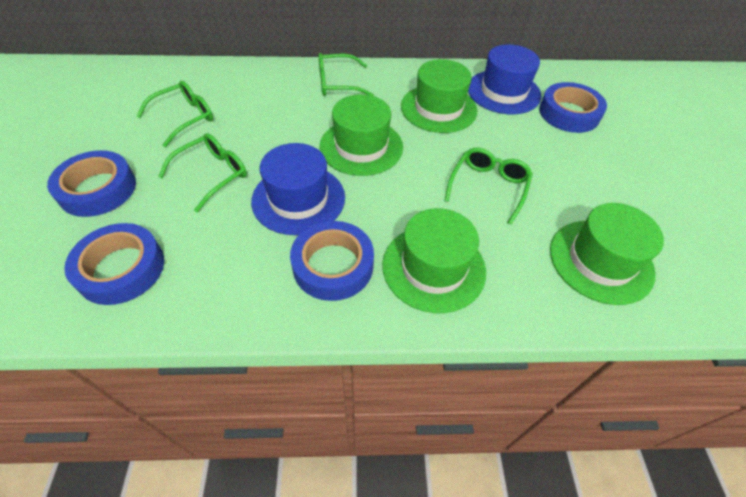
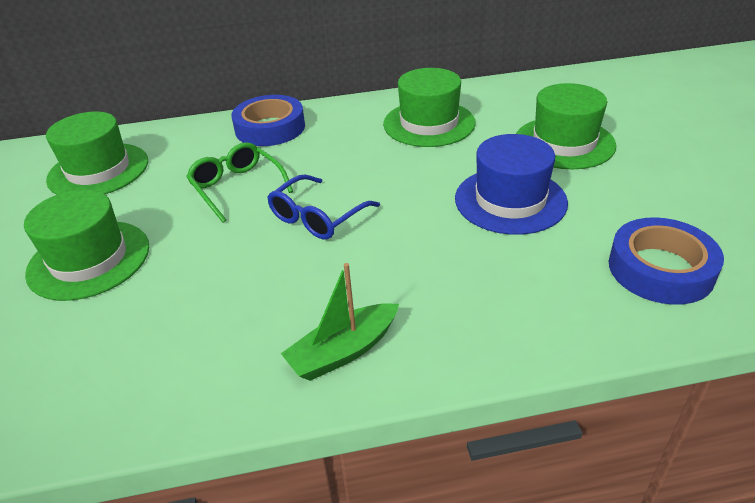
blue glasses: 0 -> 1
blue hat: 2 -> 1
blue tape: 4 -> 2
green boat: 0 -> 1
green glasses: 4 -> 1

